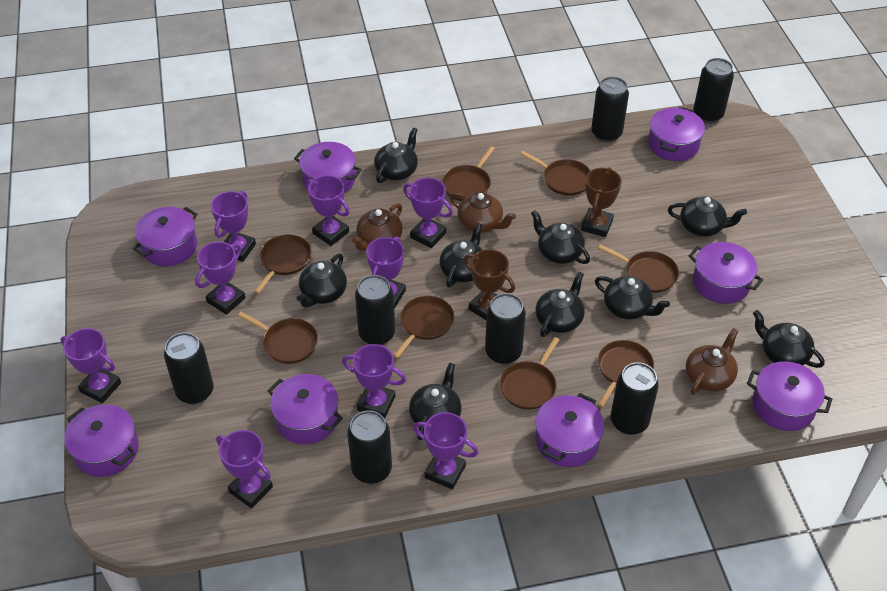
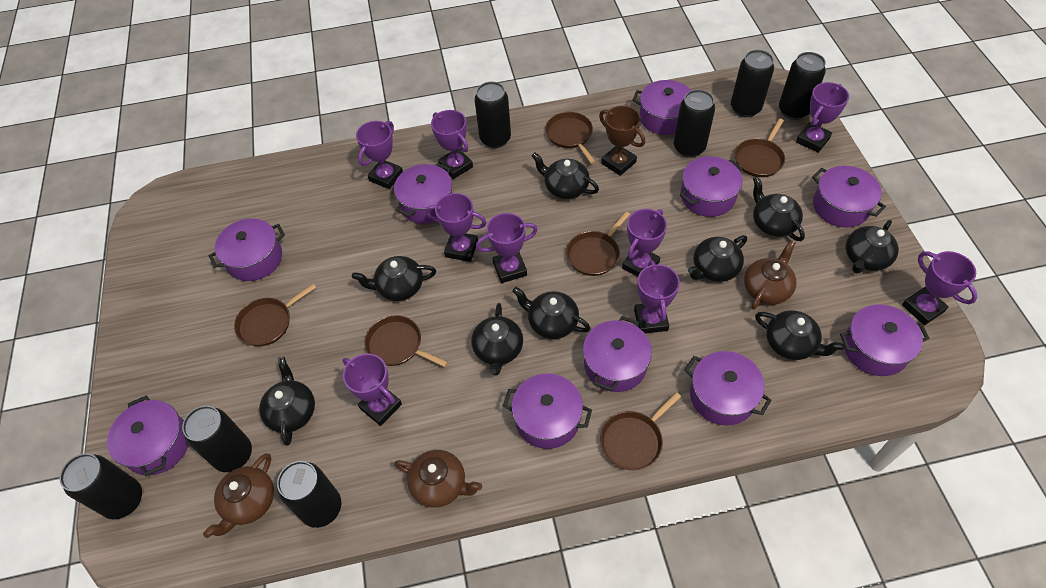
brown pan: 8 -> 6
brown trophy: 2 -> 1
purple pot: 8 -> 10

